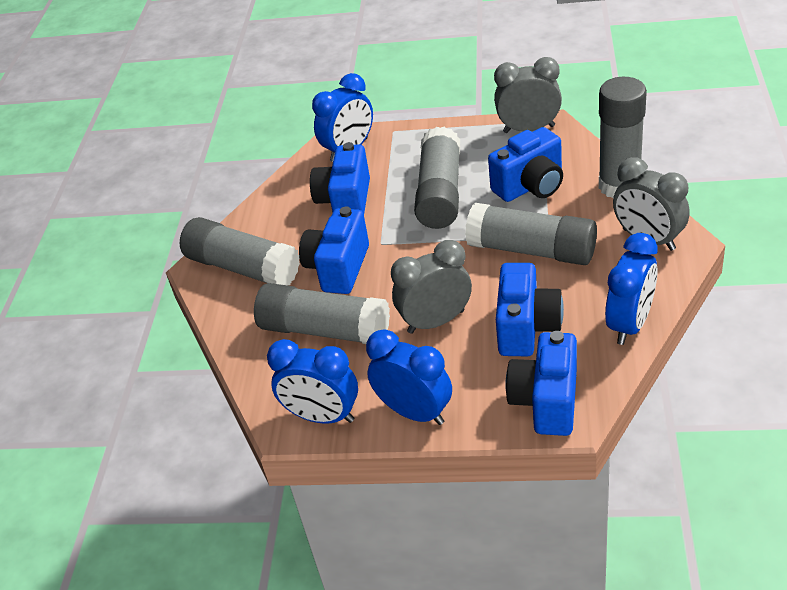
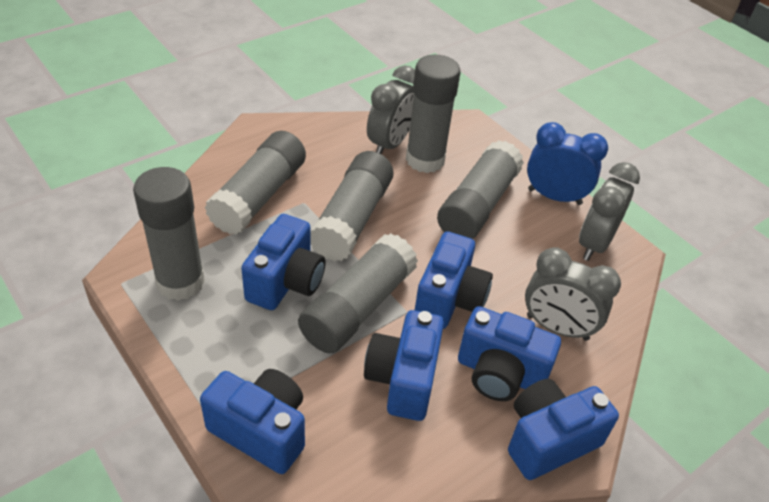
blue camera: 5 -> 6
blue clock: 4 -> 1
grey glue stick: 5 -> 6

